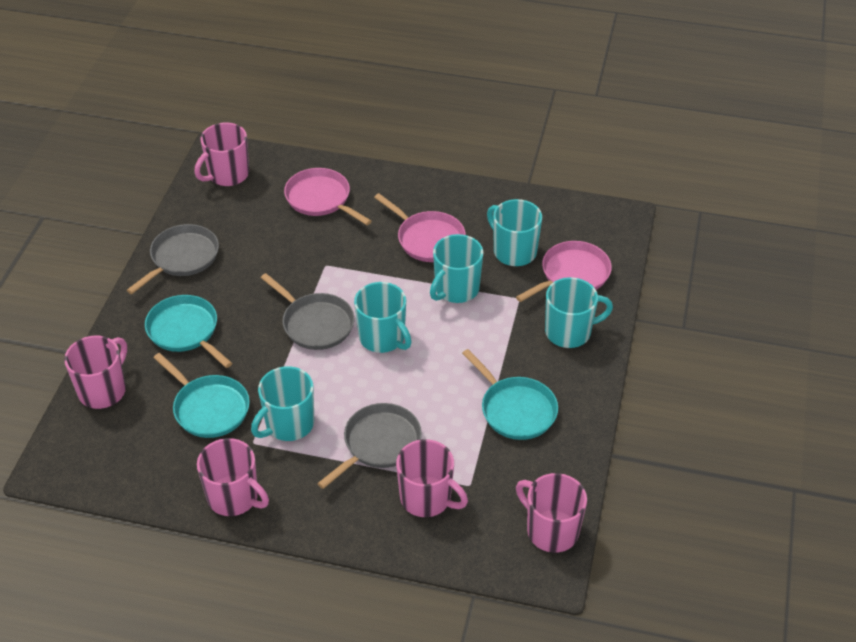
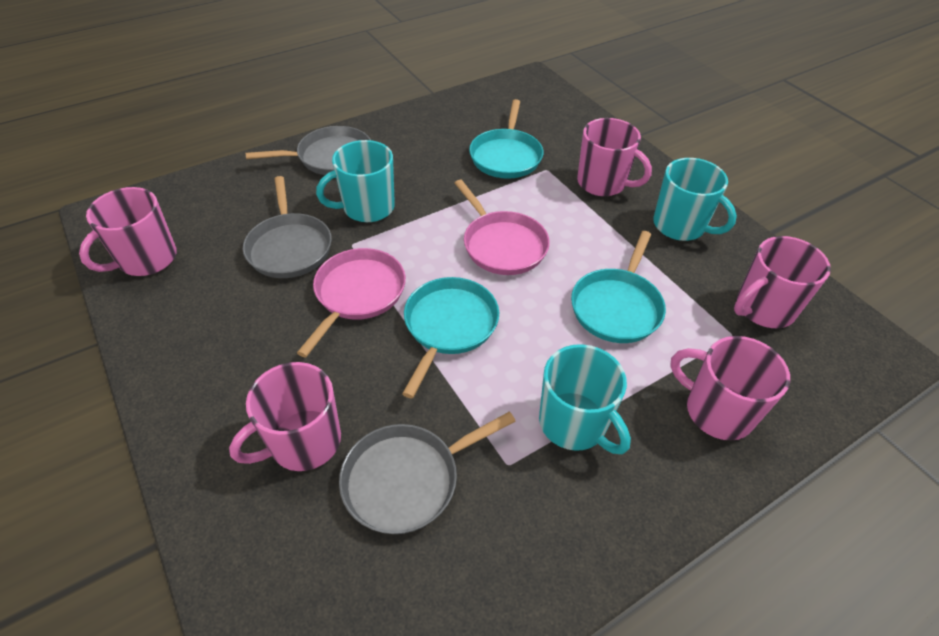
pink pan: 3 -> 2
turquoise mug: 5 -> 3

